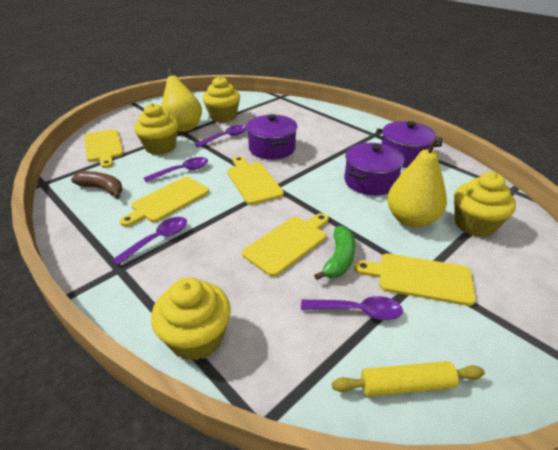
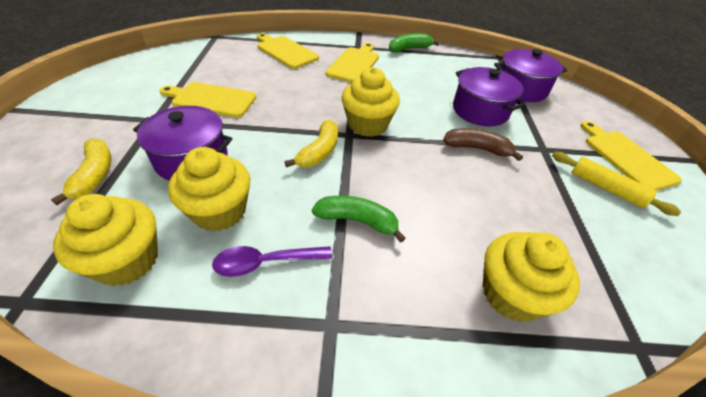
green banana: 1 -> 2
purple spoon: 4 -> 1
yellow banana: 0 -> 2
yellow cutting board: 5 -> 4
yellow pear: 2 -> 0

